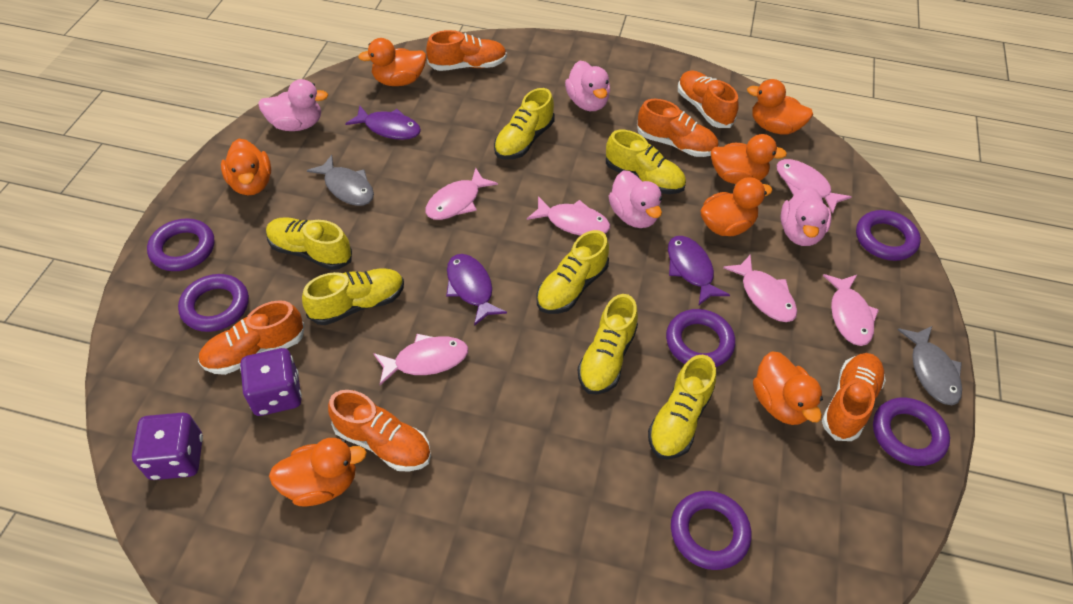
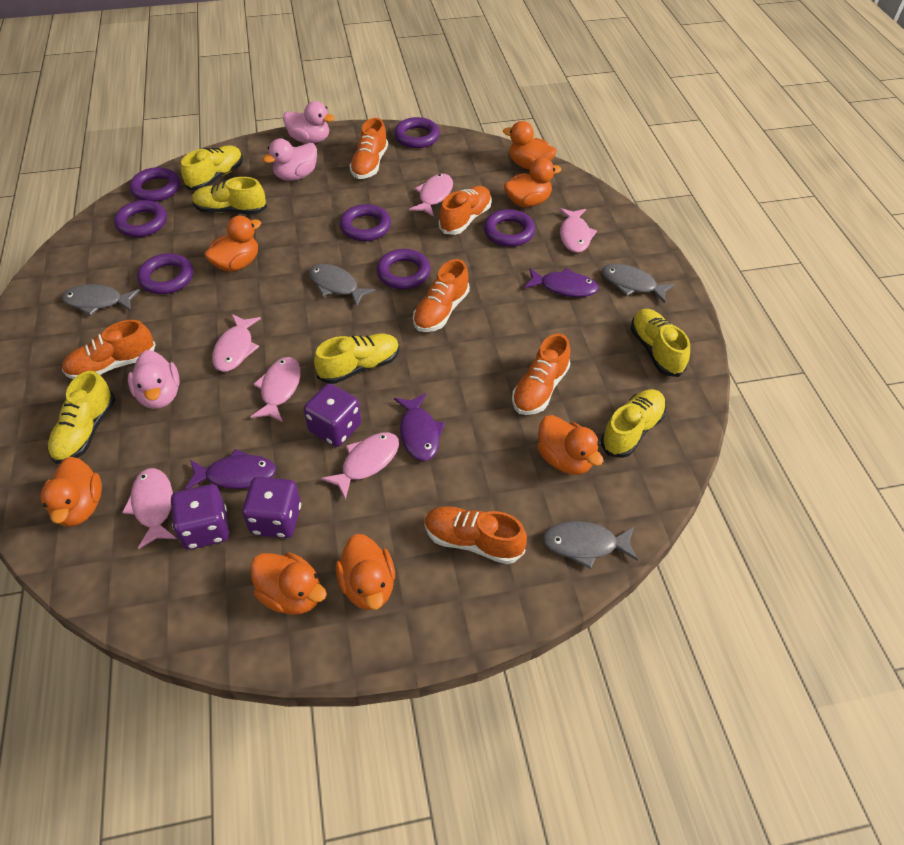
grey fish: 2 -> 4
pink duck: 4 -> 3
purple dice: 2 -> 3
purple ring: 6 -> 7
yellow shoe: 7 -> 6

